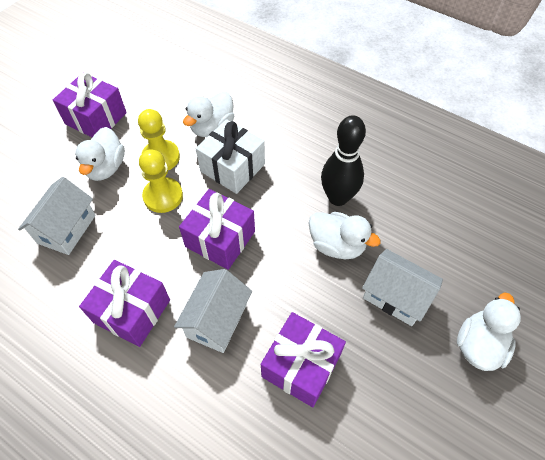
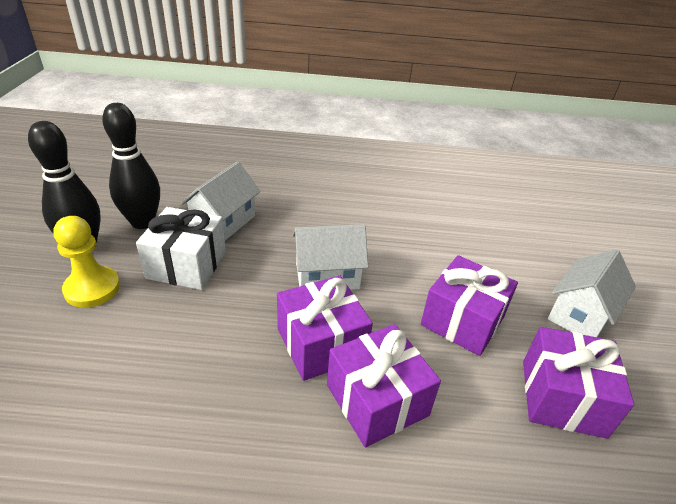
black bowling pin: 1 -> 2
white duck: 4 -> 0
yellow pawn: 2 -> 1

